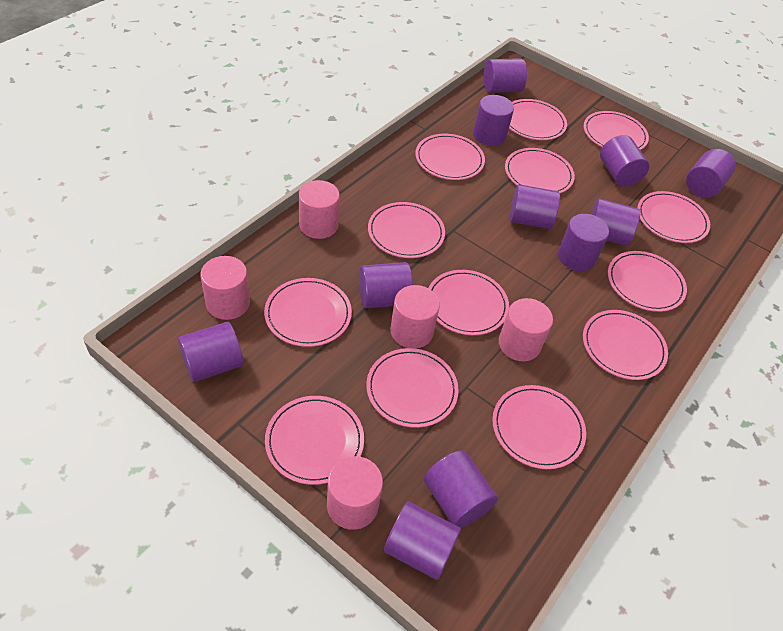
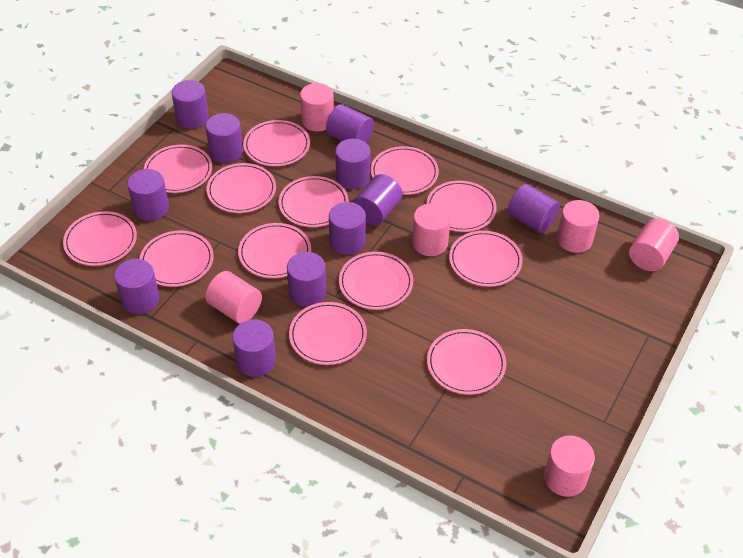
pink cylinder: 5 -> 6

